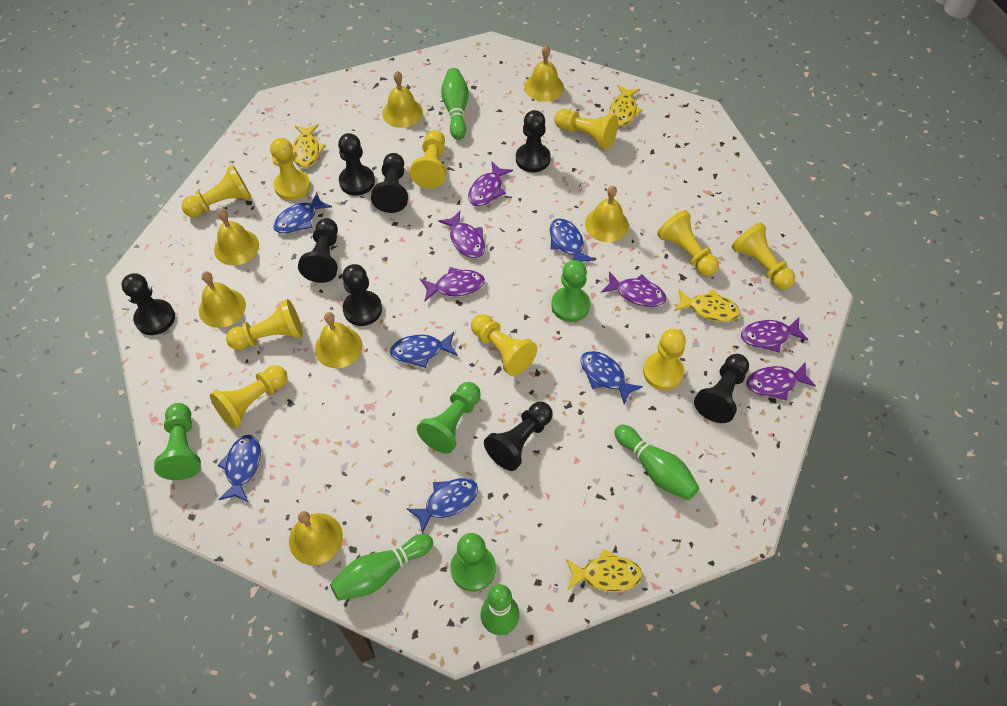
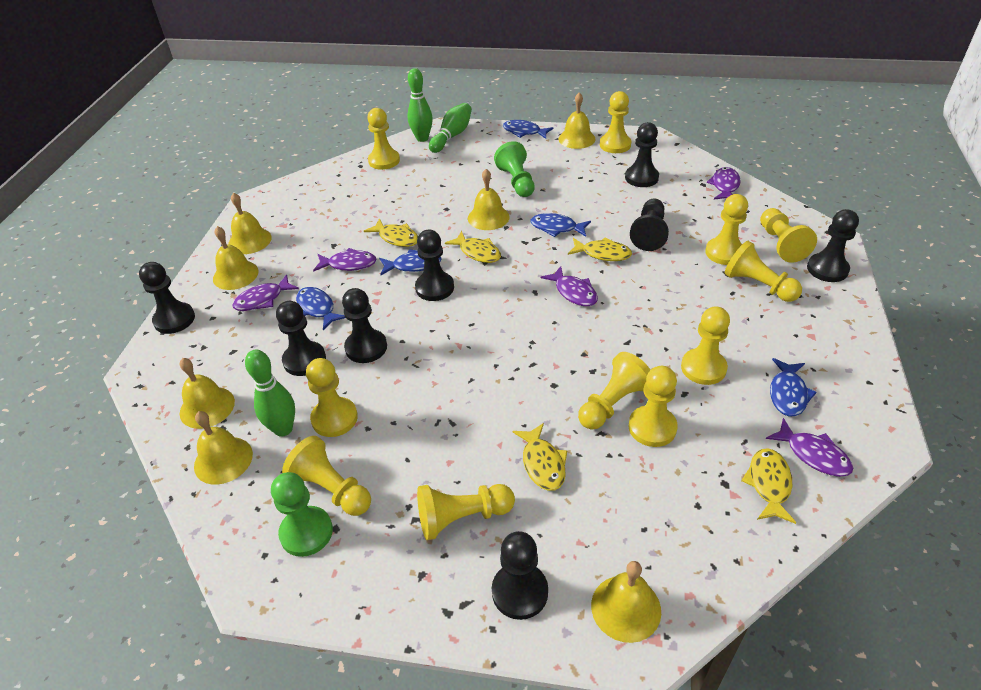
blue fish: 6 -> 5
green bowling pin: 4 -> 3
green pawn: 4 -> 2
purple fish: 6 -> 5
yellow fish: 4 -> 5
yellow pawn: 10 -> 11

